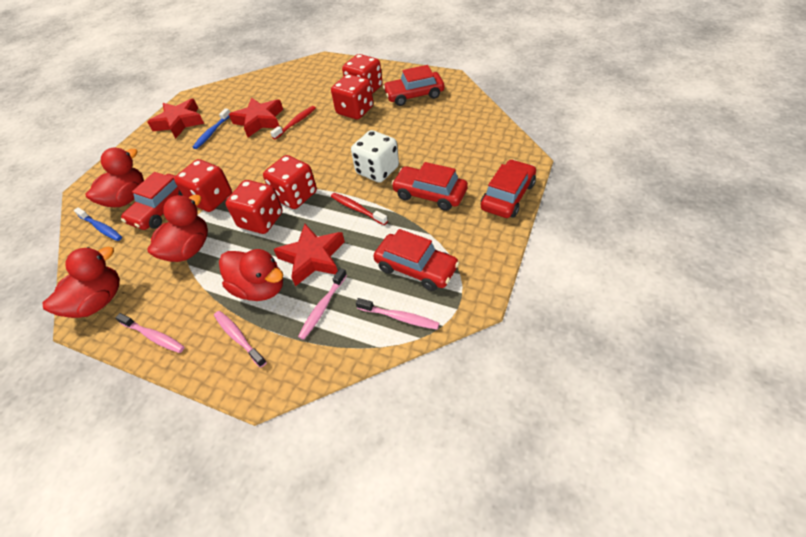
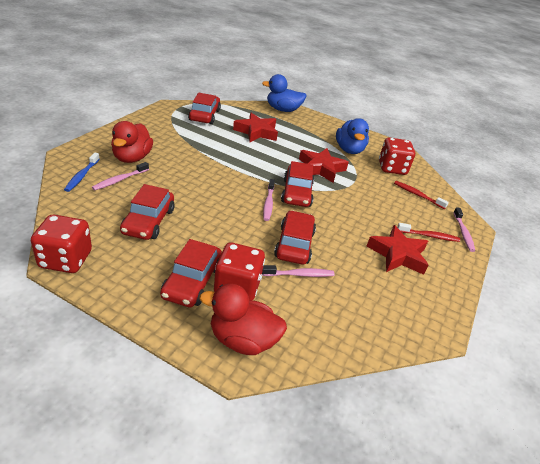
blue duck: 0 -> 2
blue toothbrush: 2 -> 1
red dice: 5 -> 3
red duck: 4 -> 2
white dice: 1 -> 0

